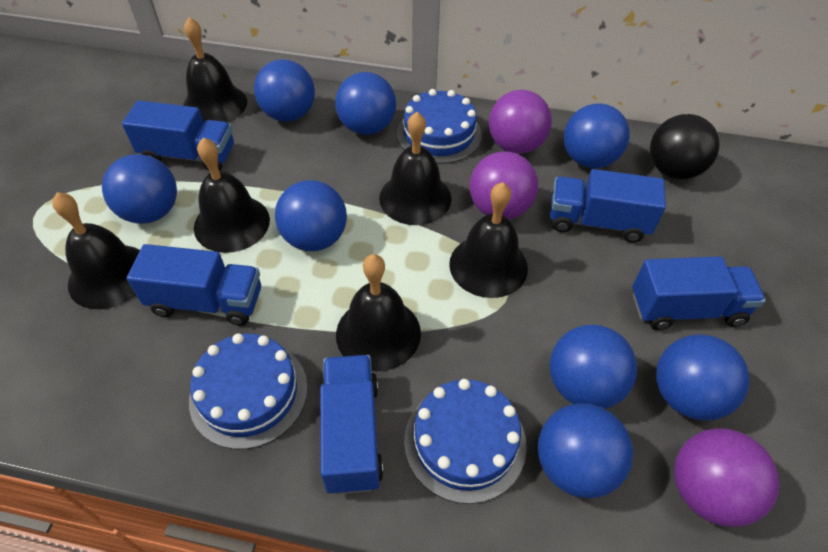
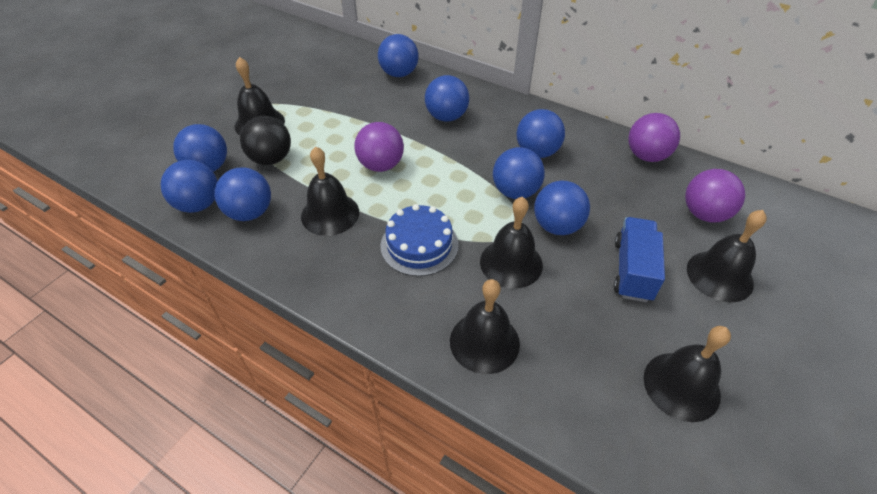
blue cake: 3 -> 1
blue truck: 5 -> 1

